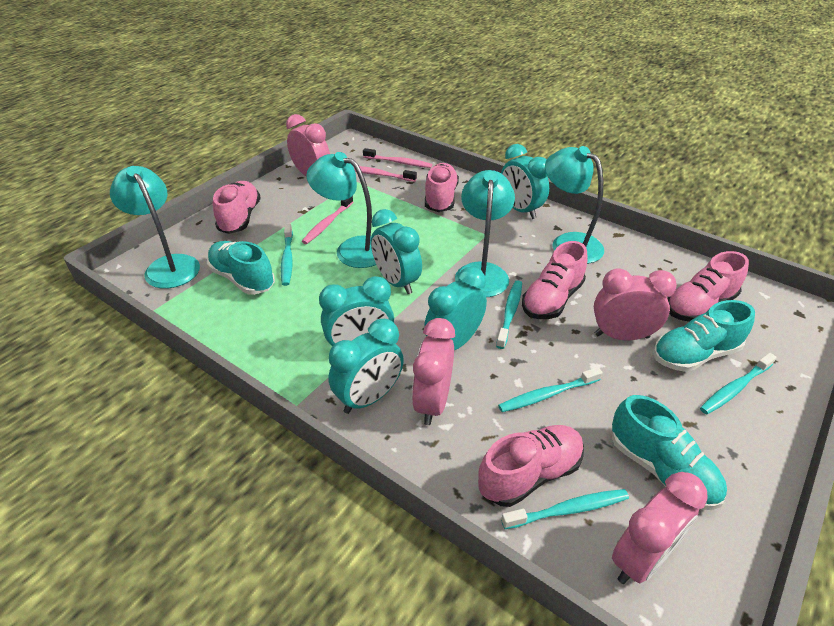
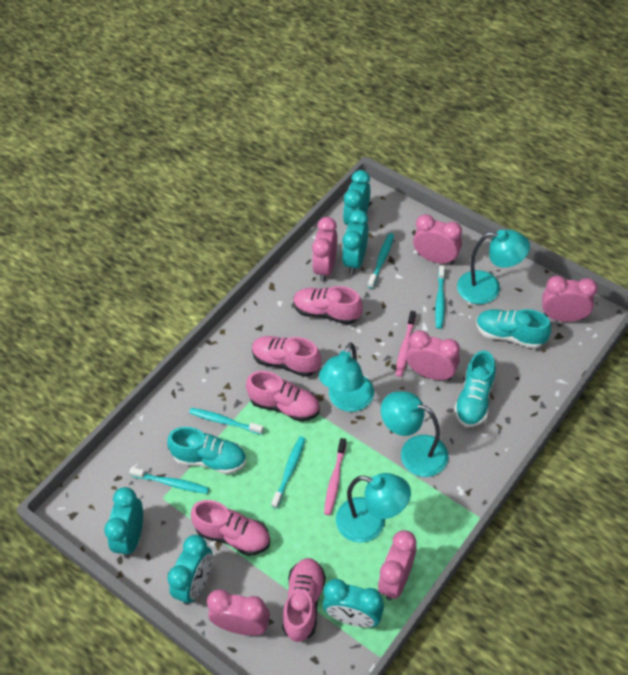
pink clock: 4 -> 6
pink toothbrush: 3 -> 2

